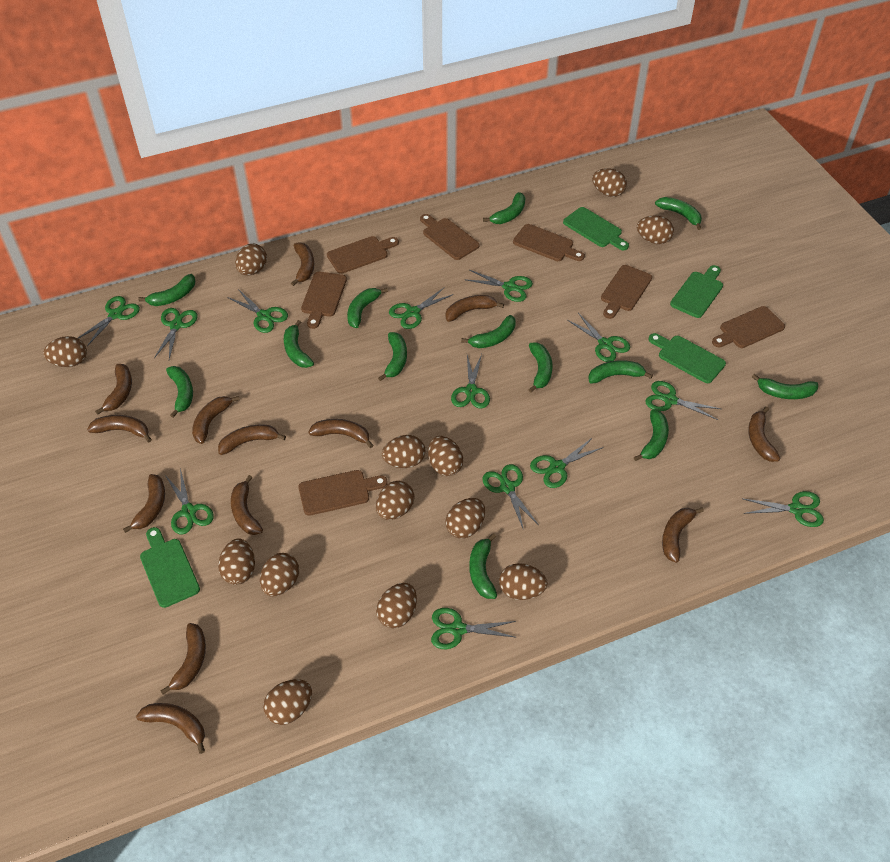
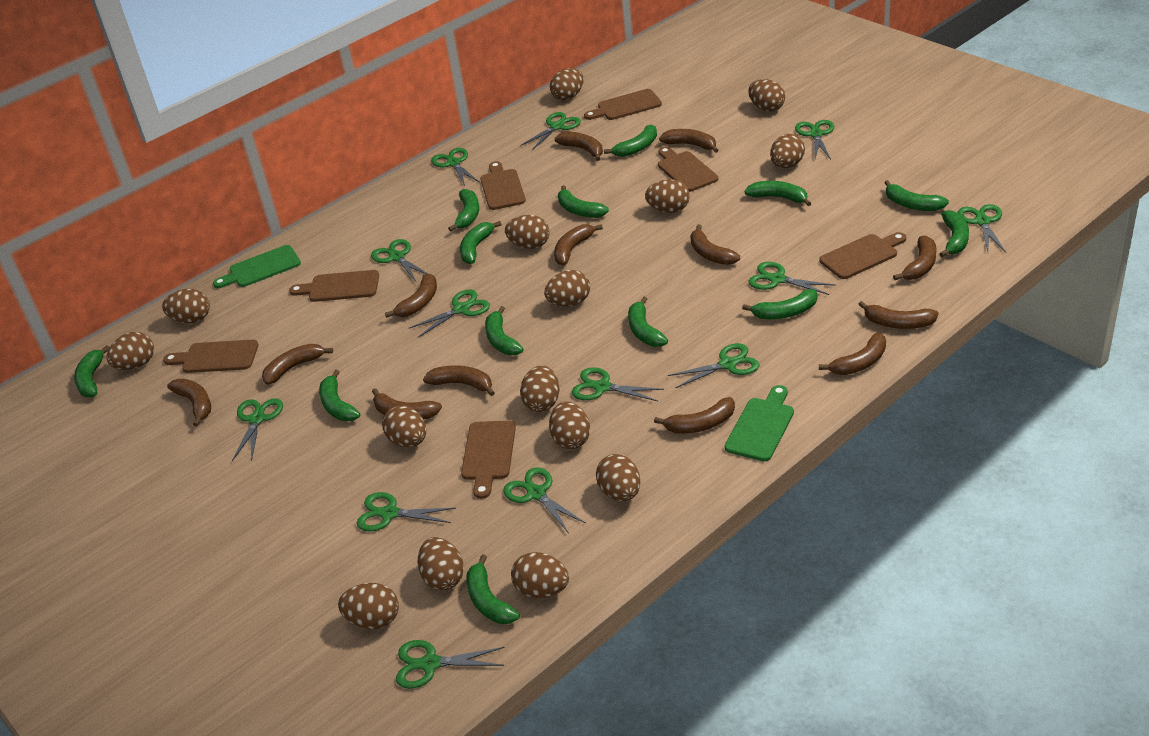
brown egg: 13 -> 15
green cutting board: 4 -> 2

